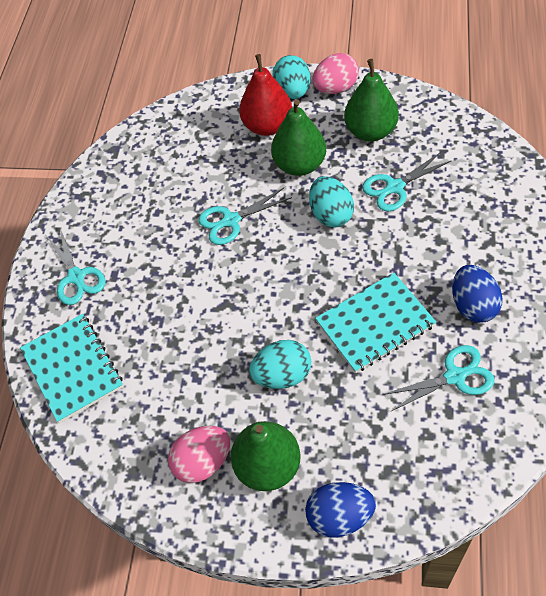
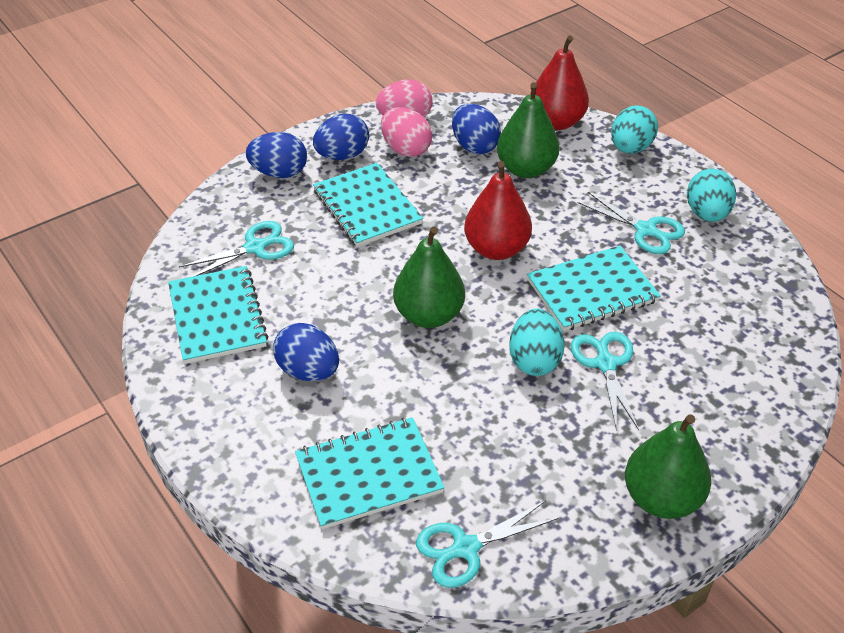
blue egg: 2 -> 4
red pear: 1 -> 2
turquoise notebook: 2 -> 4

